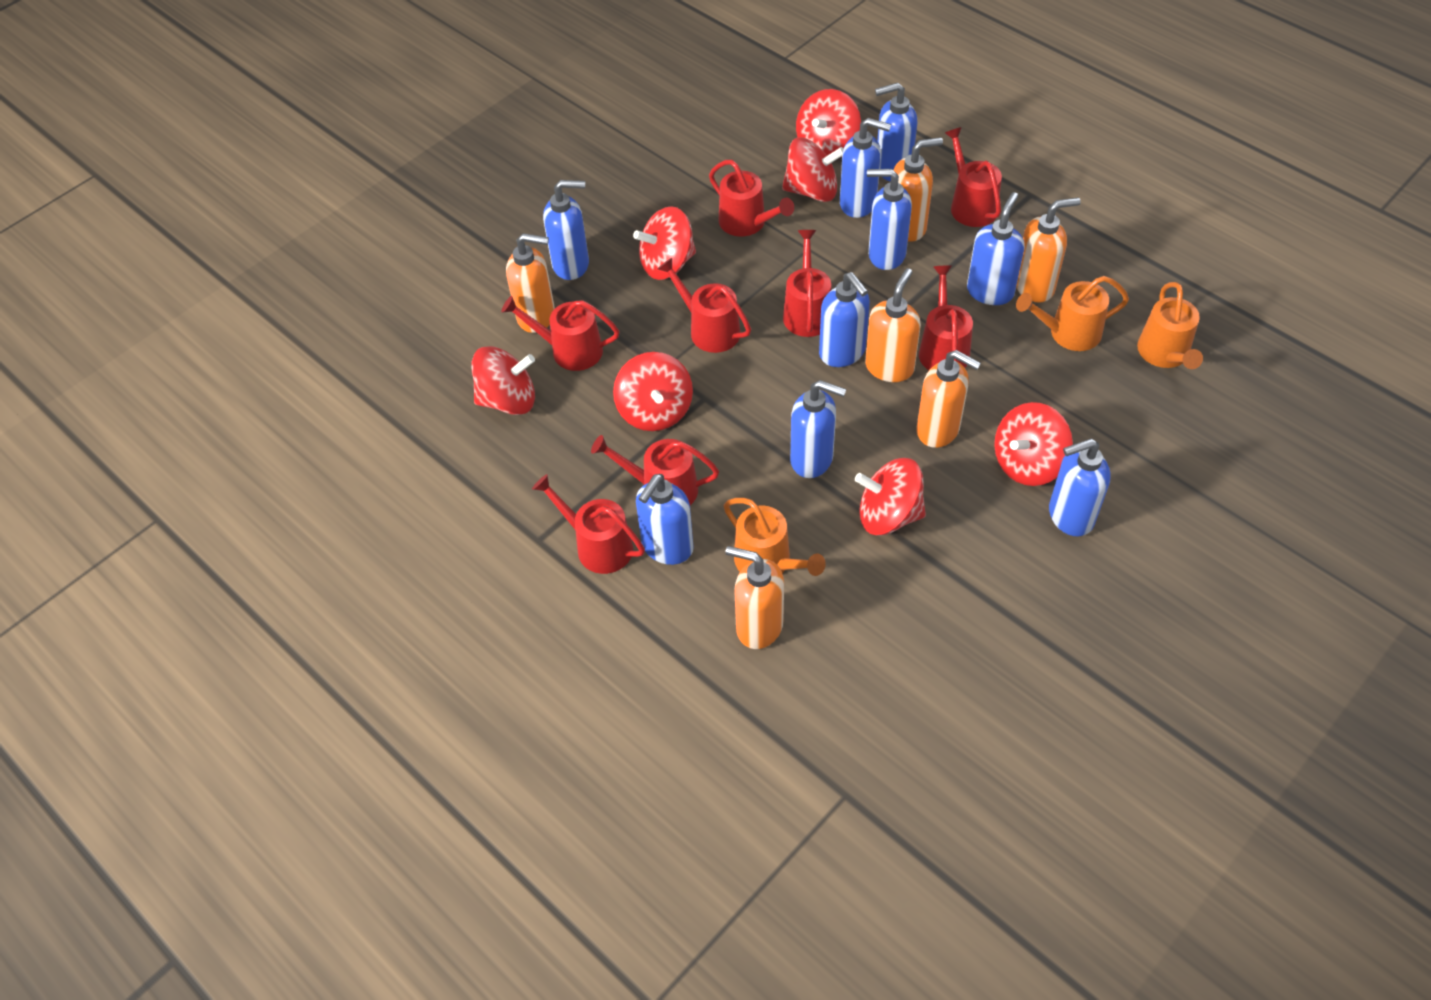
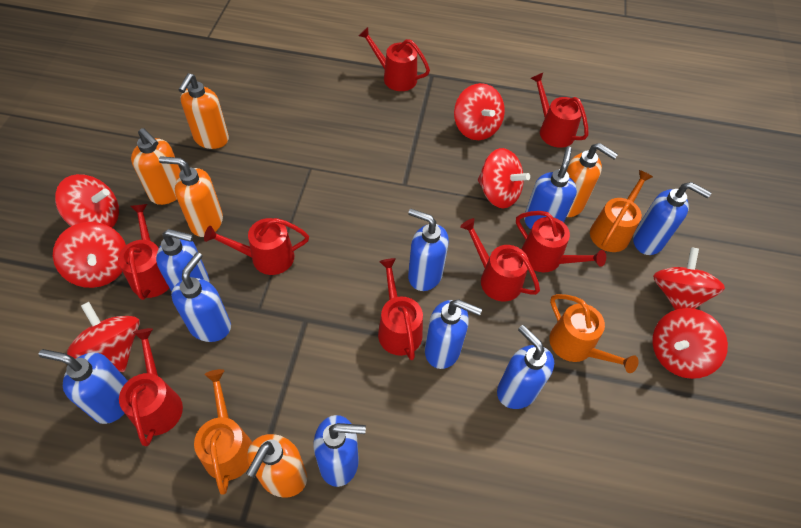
orange soap dispenser: 6 -> 5

